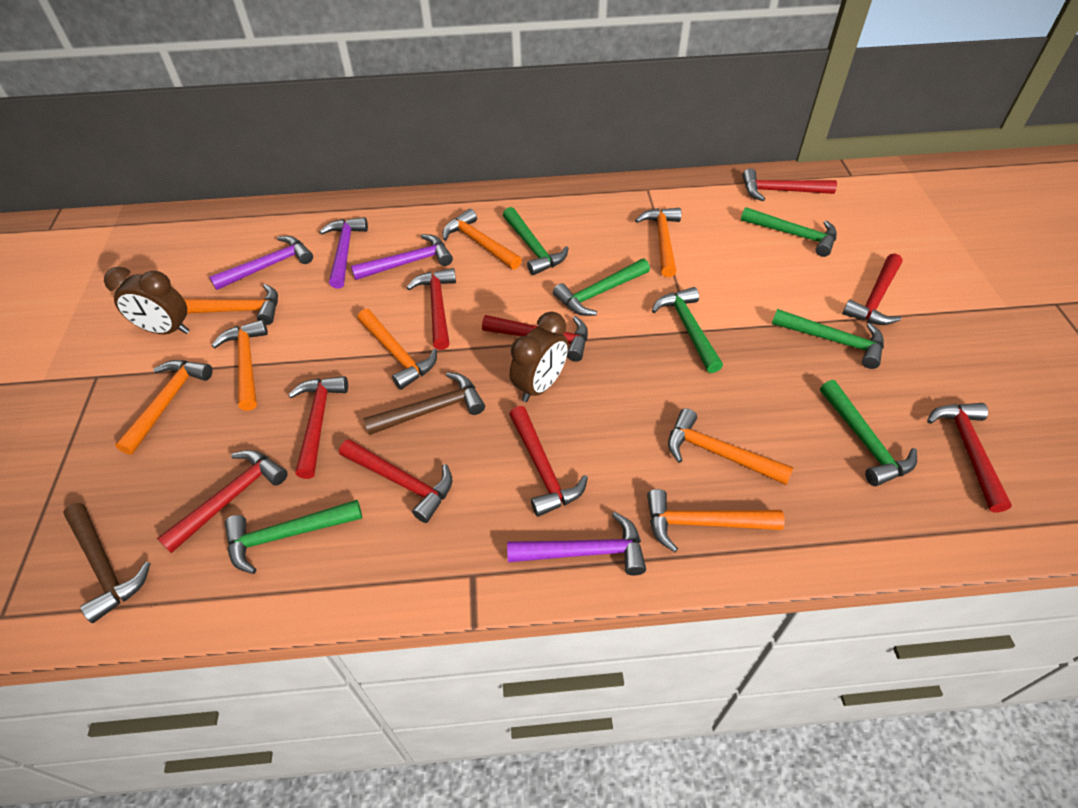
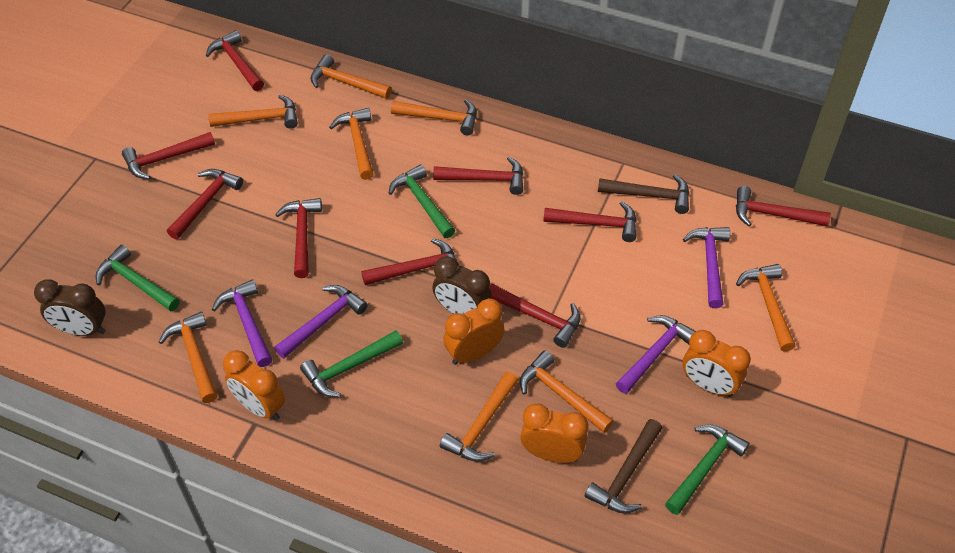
green hammer: 7 -> 4
orange clock: 0 -> 4

